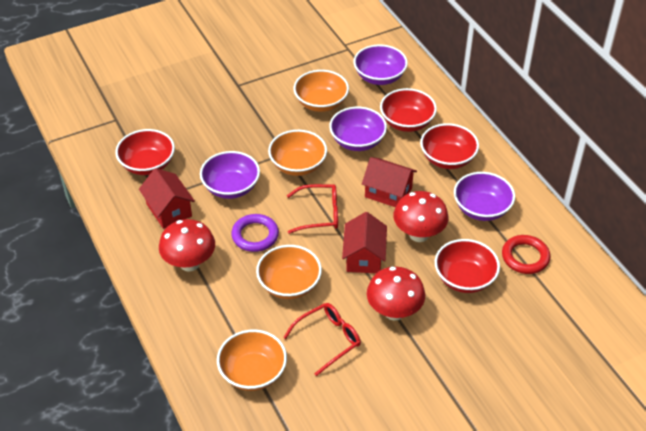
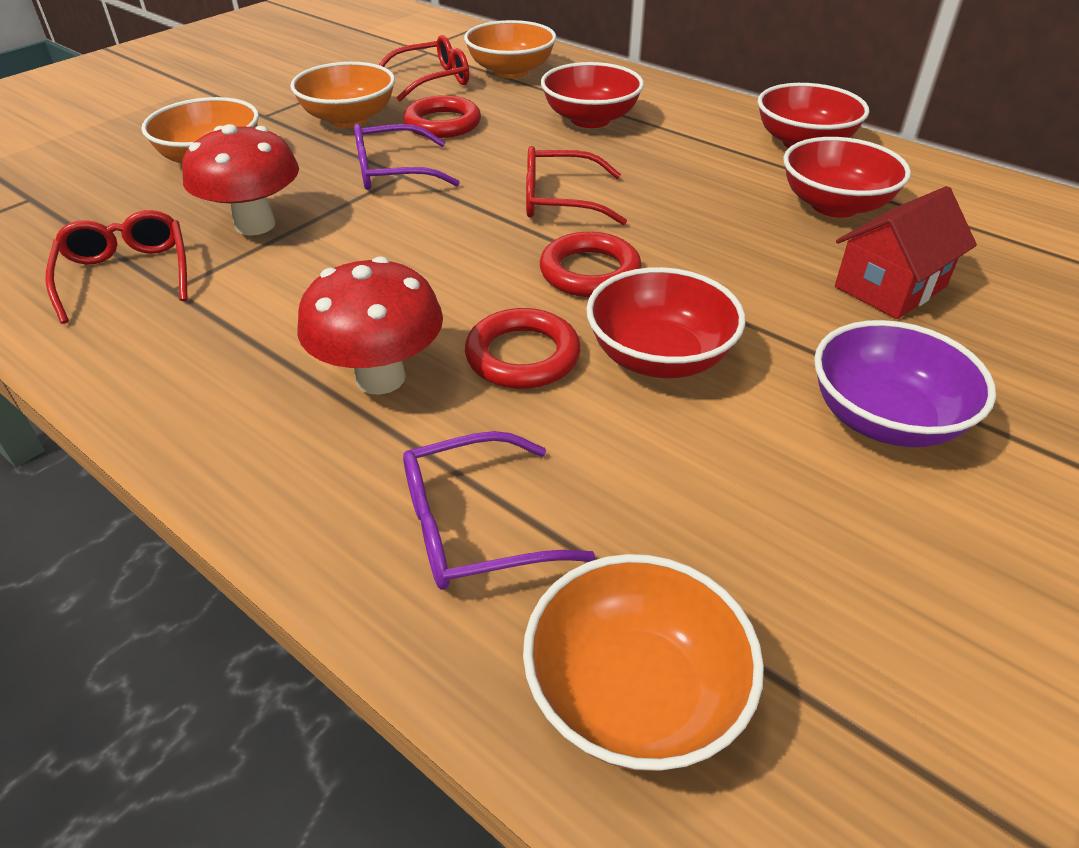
purple bowl: 4 -> 1
purple glasses: 0 -> 2
purple ring: 1 -> 0
red glasses: 2 -> 3
red house: 3 -> 1
red mushroom: 3 -> 2
red ring: 1 -> 3

